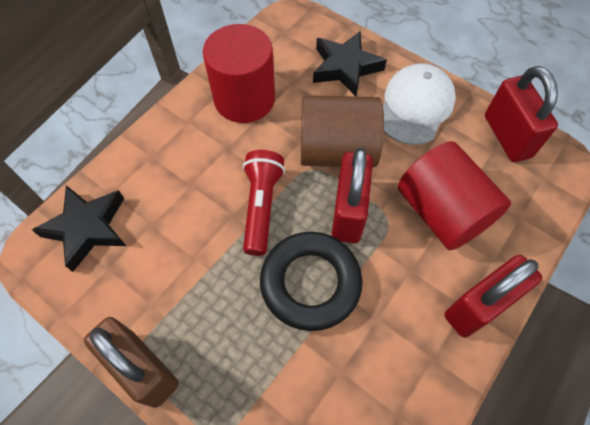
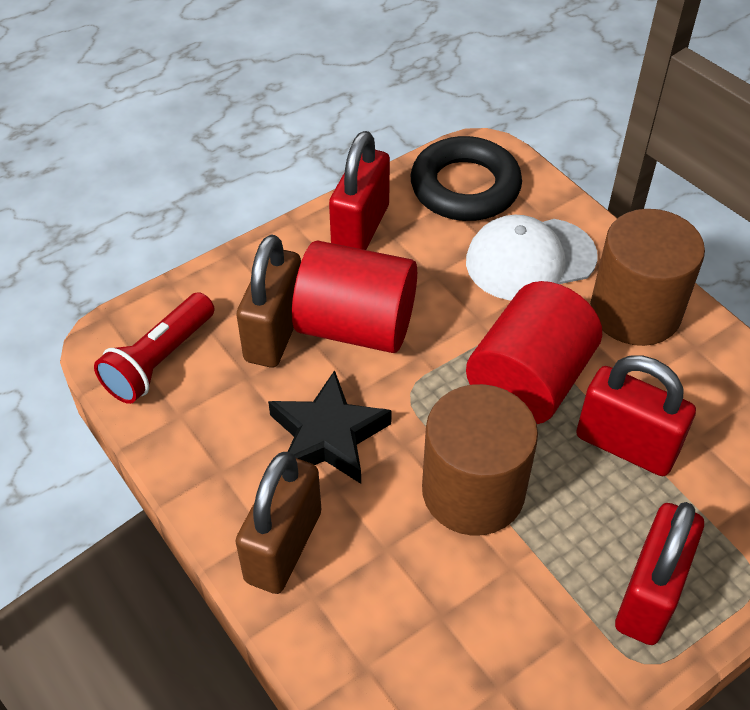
black star: 2 -> 1
brown cylinder: 1 -> 2
brown padlock: 1 -> 2

